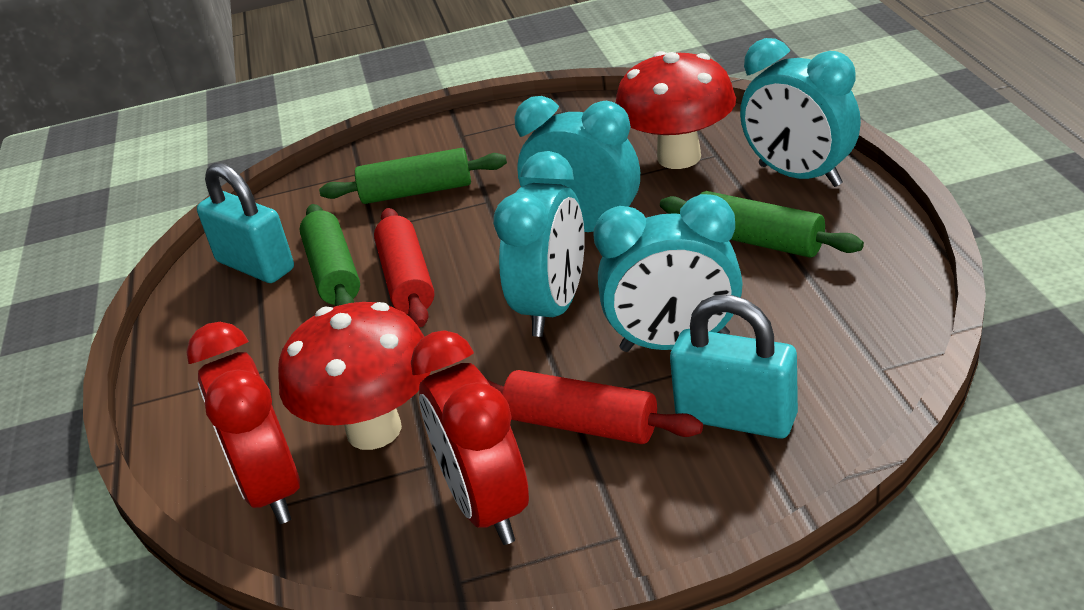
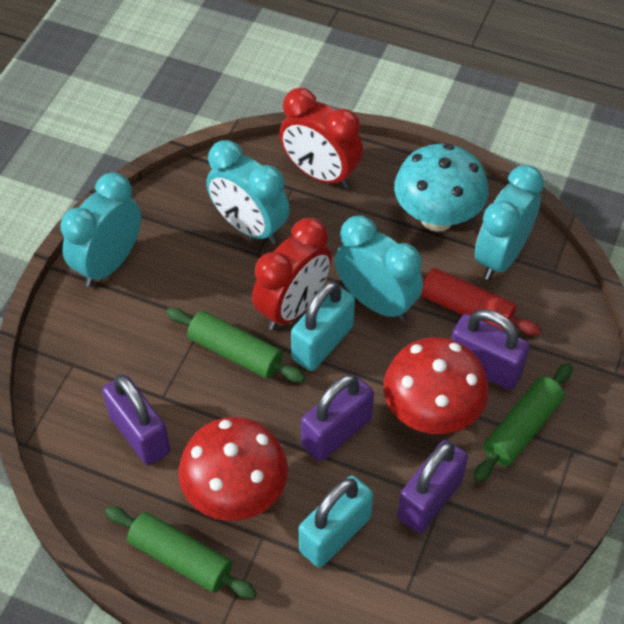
purple padlock: 0 -> 4
red rolling pin: 2 -> 1
turquoise mushroom: 0 -> 1

